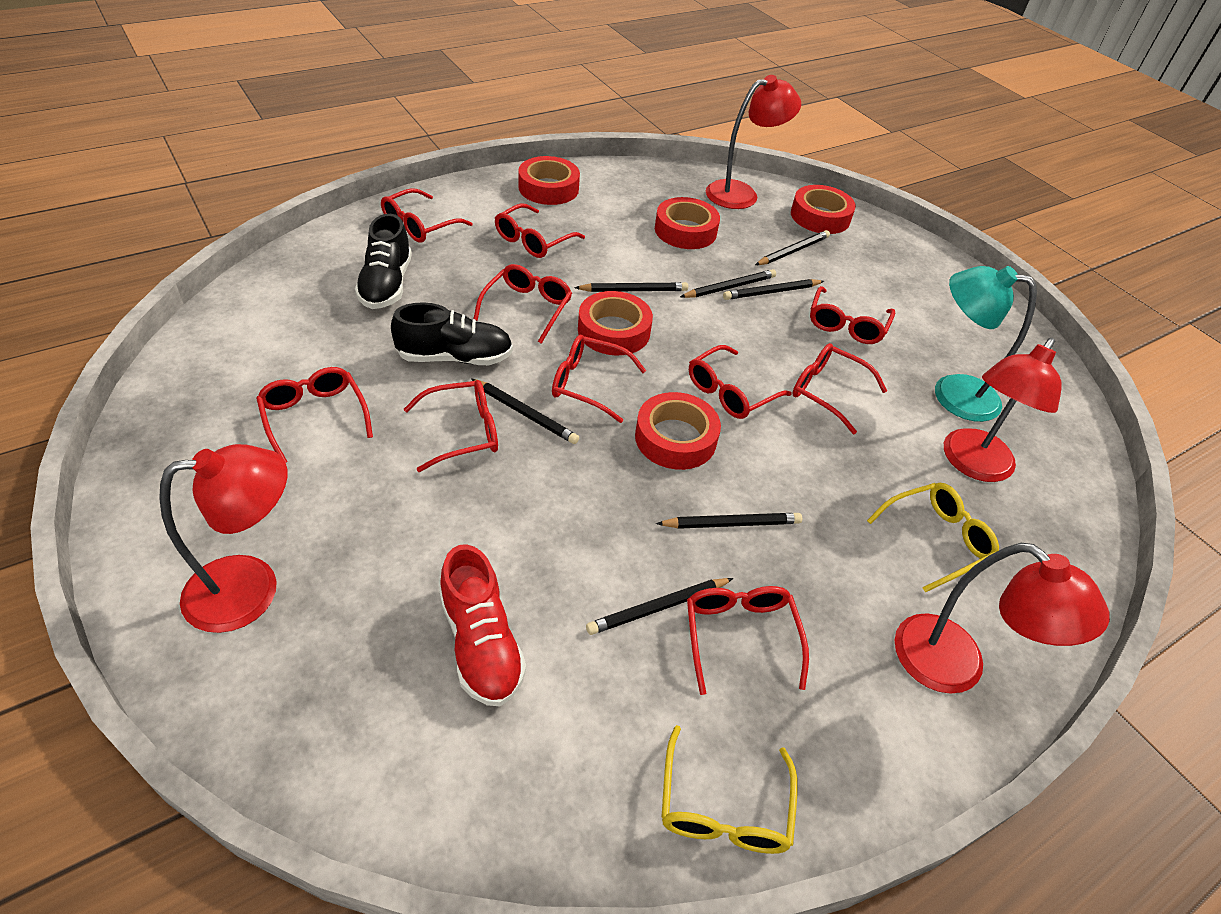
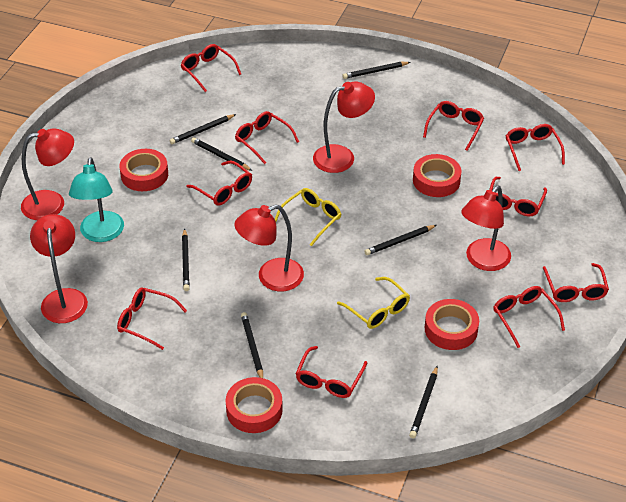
black shoe: 2 -> 0
red lamp: 4 -> 5
red shoe: 1 -> 0
red tape: 5 -> 4

